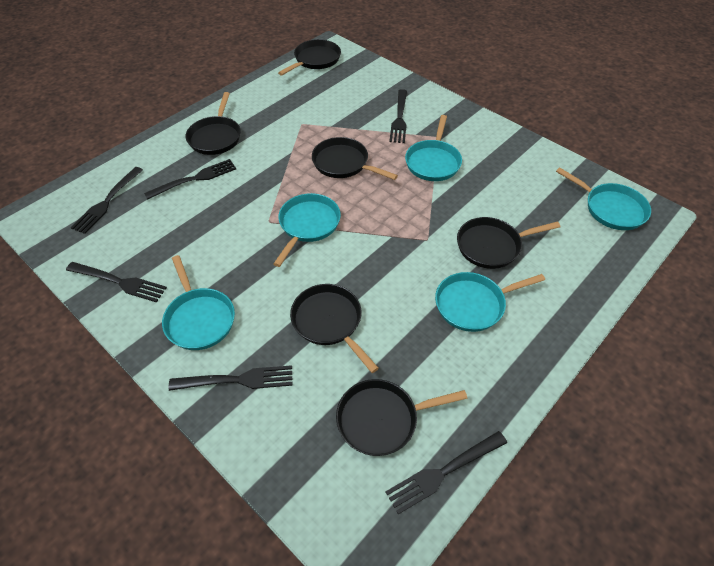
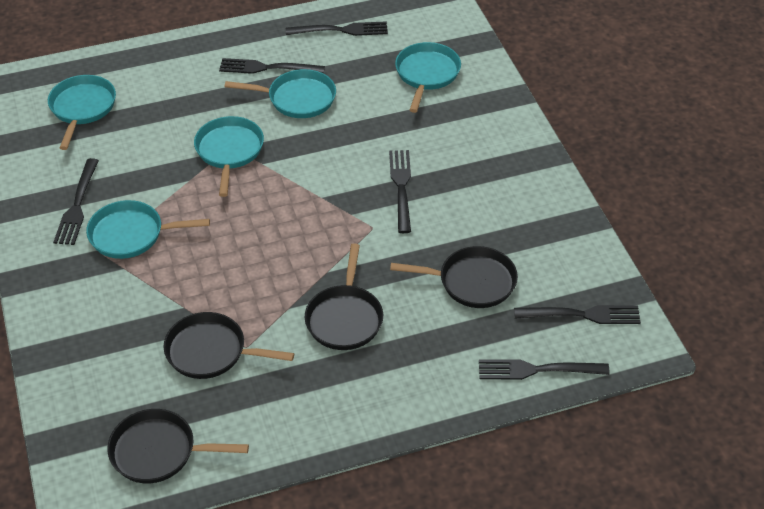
black pan: 6 -> 4

